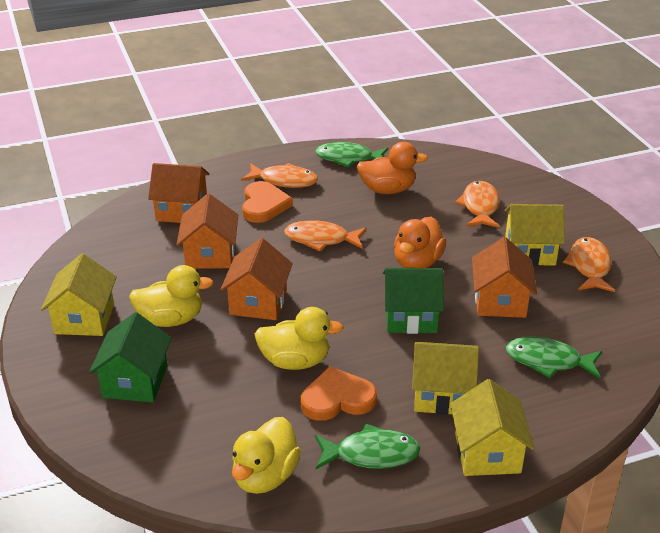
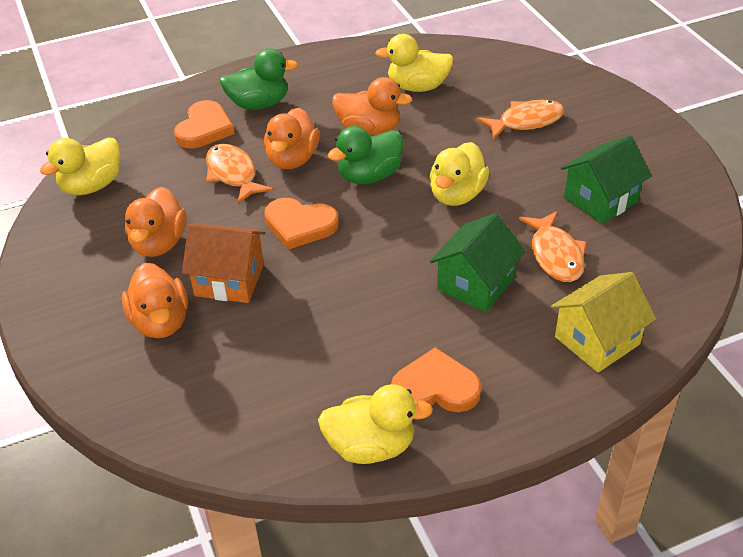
green duck: 0 -> 2
green fish: 3 -> 0
orange duck: 2 -> 4
orange fish: 4 -> 3
orange heart: 2 -> 3
orange house: 4 -> 1
yellow duck: 3 -> 4
yellow house: 4 -> 1

